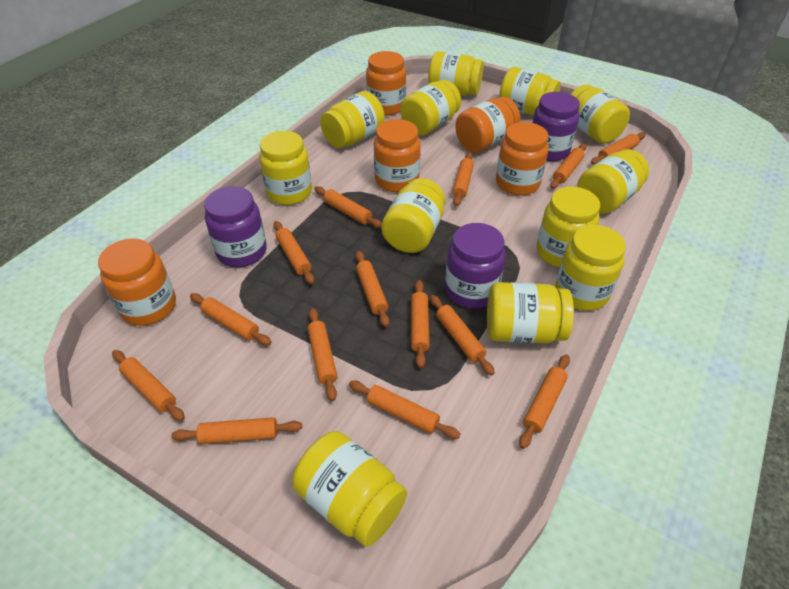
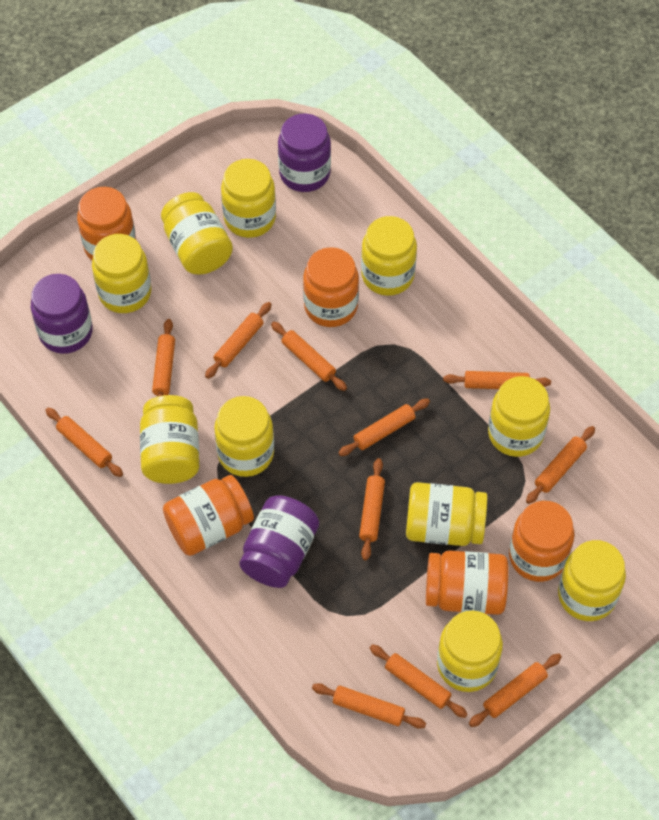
orange rolling pin: 14 -> 11
yellow jar: 12 -> 10

